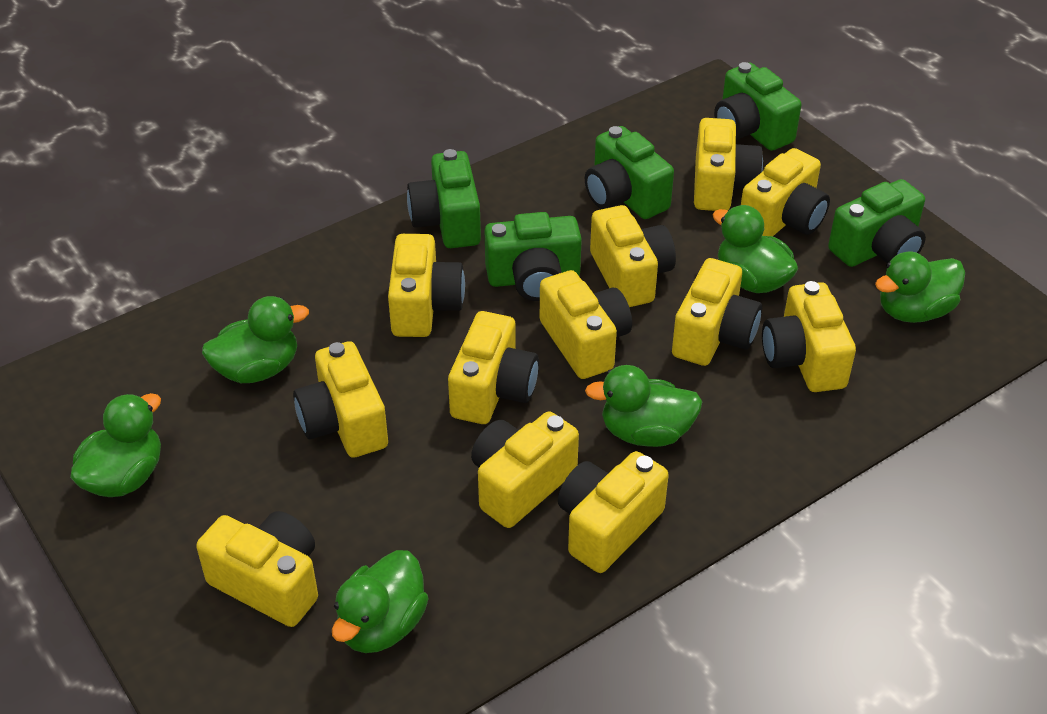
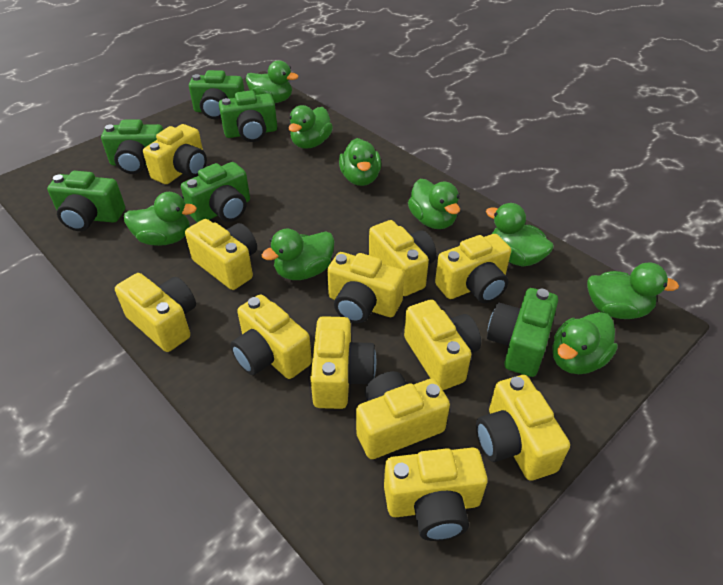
green camera: 5 -> 6
green duck: 6 -> 9

